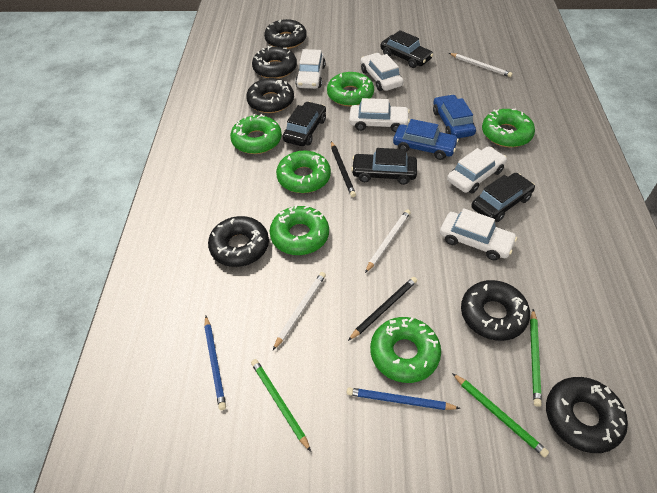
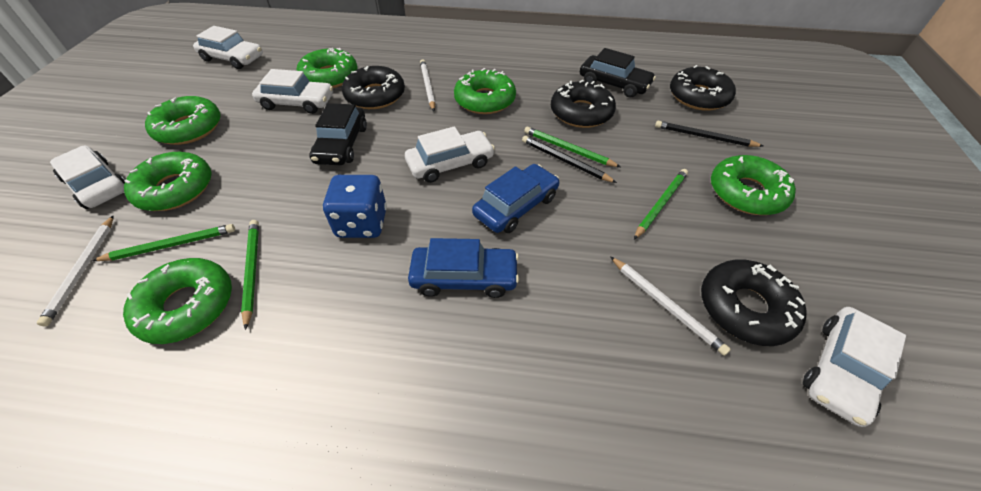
black car: 4 -> 2
black donut: 6 -> 4
blue dice: 0 -> 1
blue pencil: 2 -> 0
green pencil: 3 -> 4

